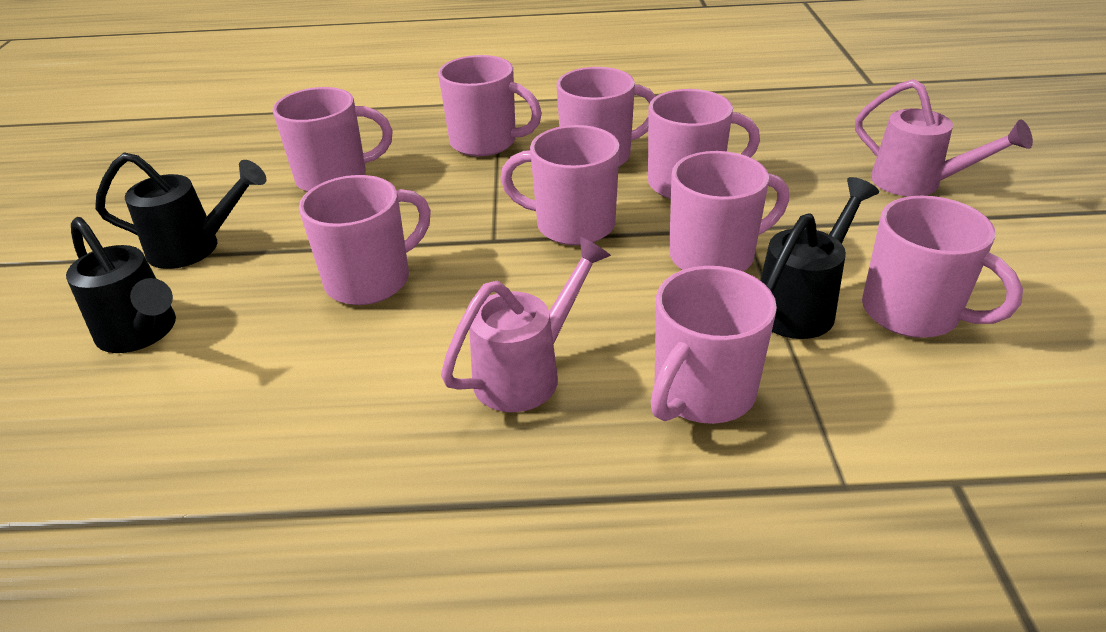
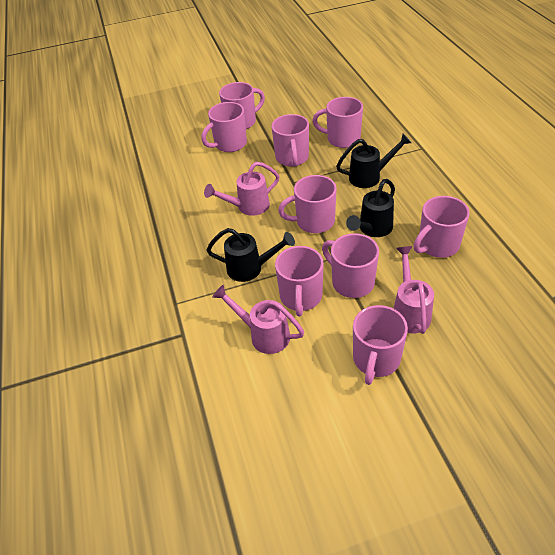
pink watering can: 2 -> 3

